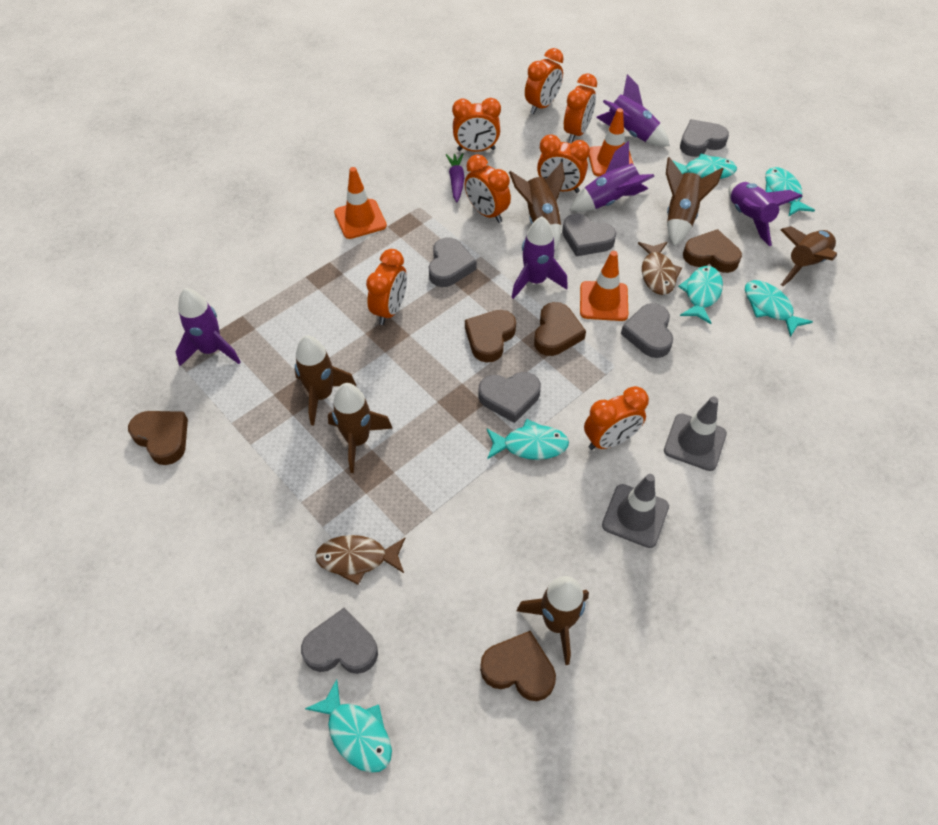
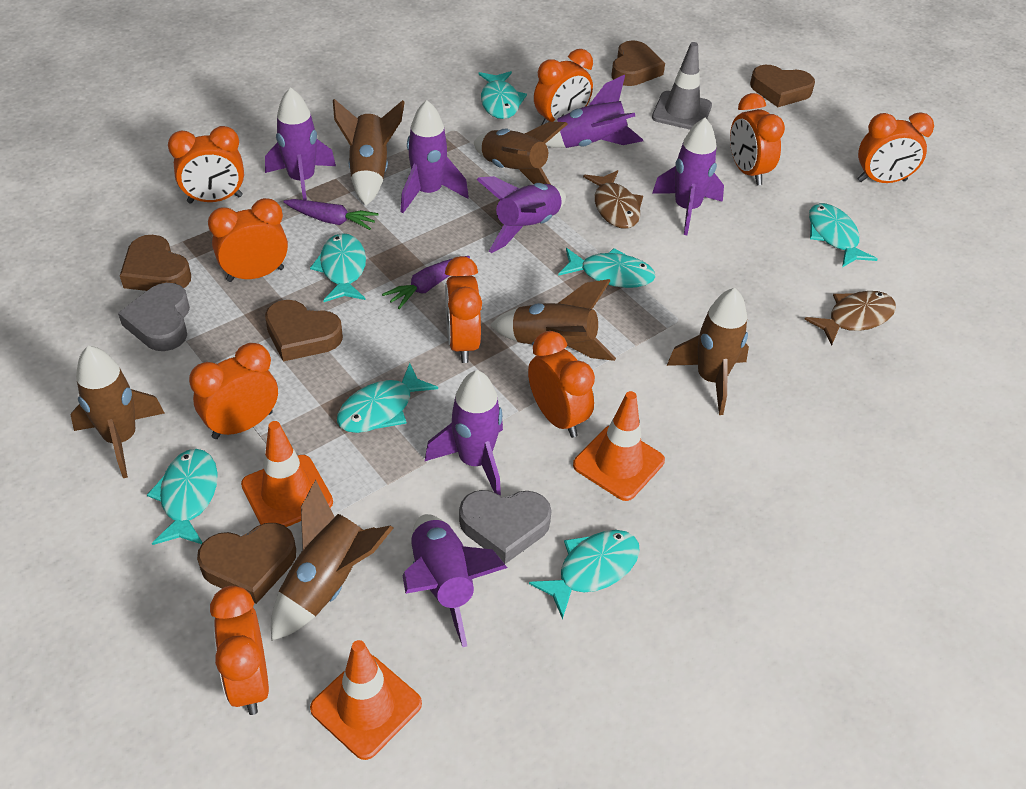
grey heart: 6 -> 2
grey traffic cone: 2 -> 1
orange clock: 7 -> 9
purple carrot: 1 -> 2
purple rocket: 5 -> 7
turquoise fish: 6 -> 7

